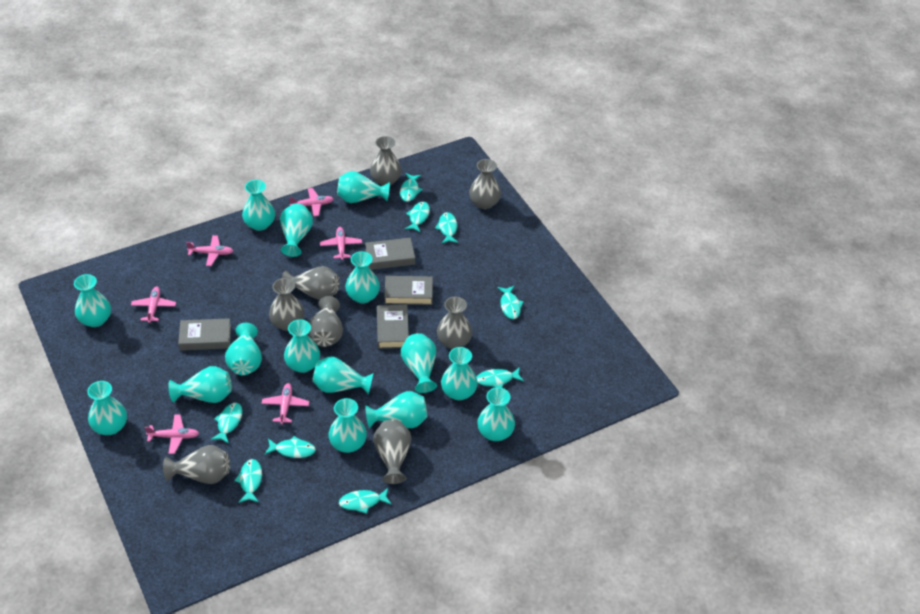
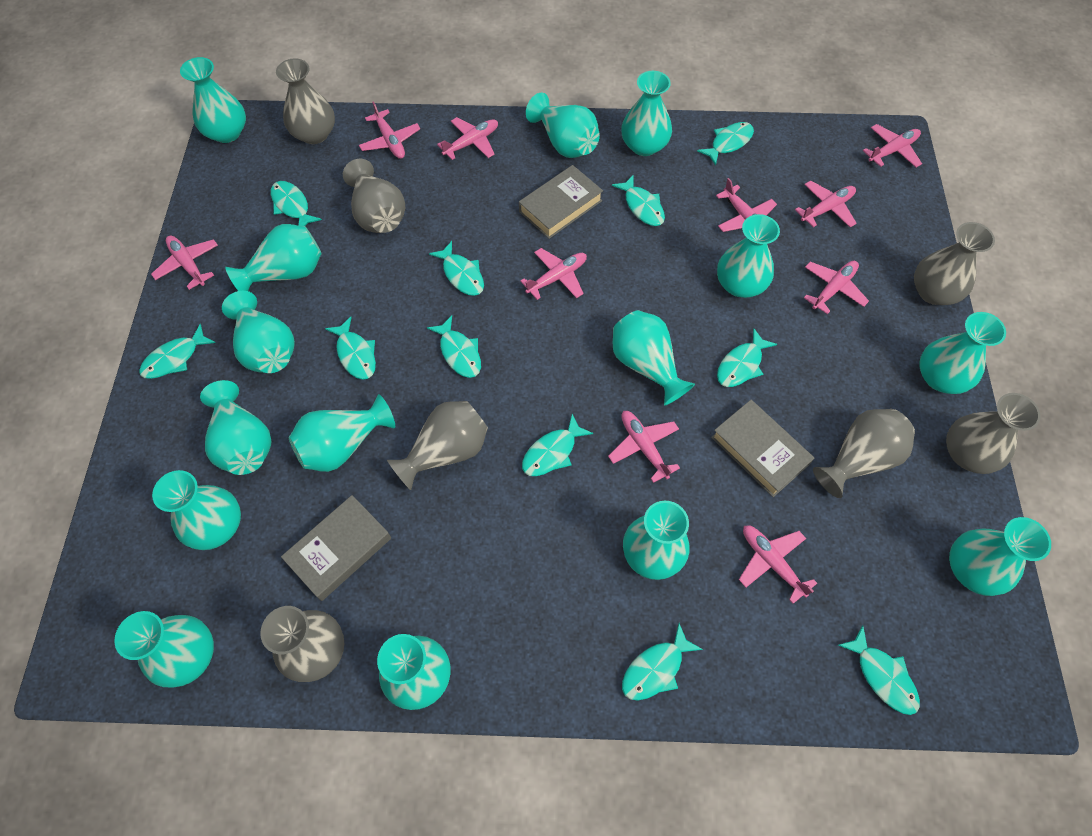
grey book: 4 -> 3
grey vase: 8 -> 7
pink plane: 6 -> 10
turquoise fish: 9 -> 11

